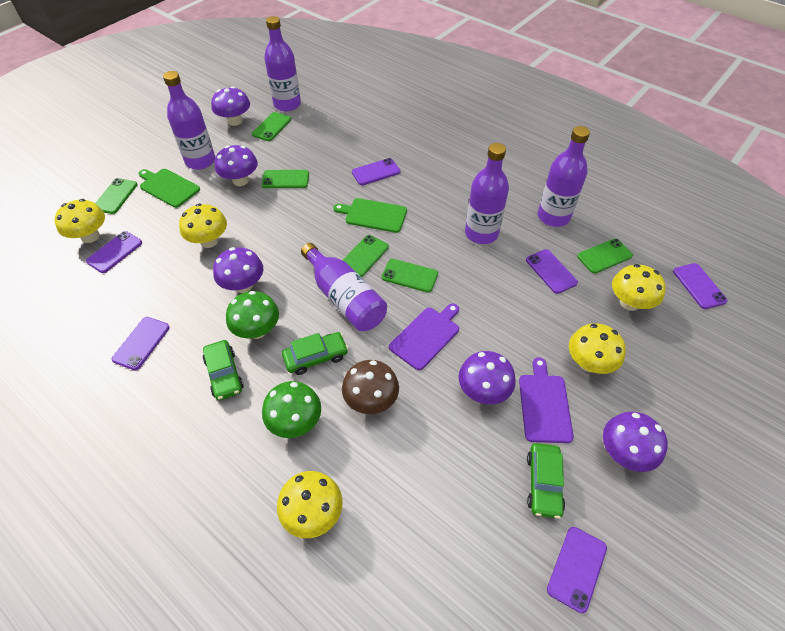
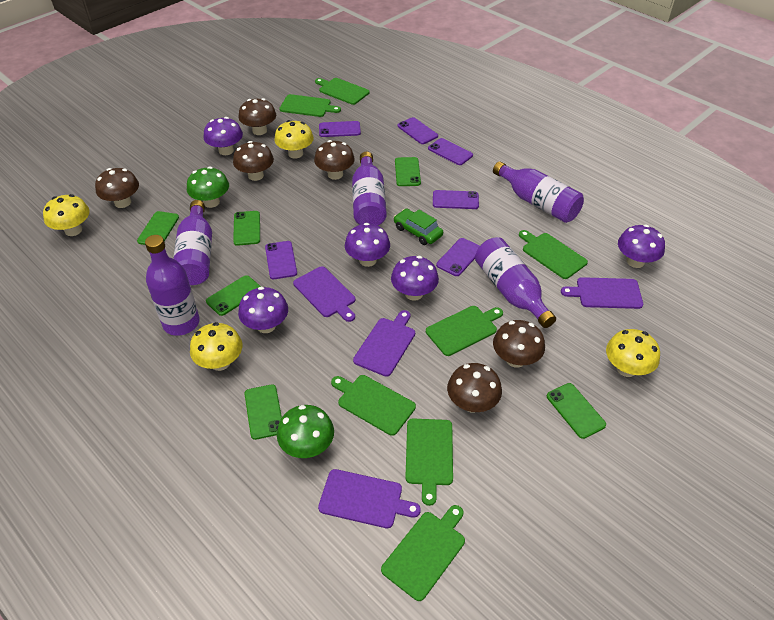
brown mushroom: 1 -> 6
green car: 3 -> 1
green cutting board: 2 -> 7
purple cutting board: 2 -> 4
yellow mushroom: 5 -> 4

